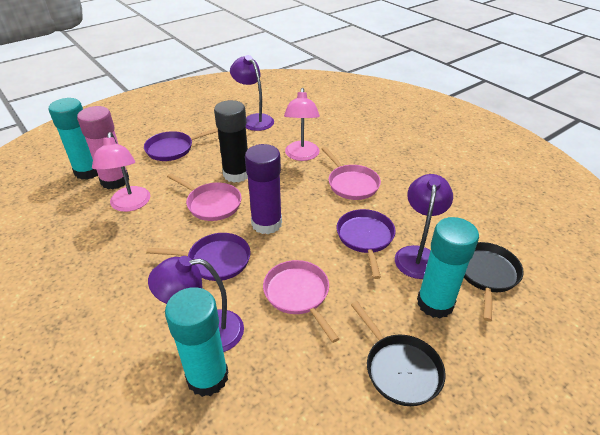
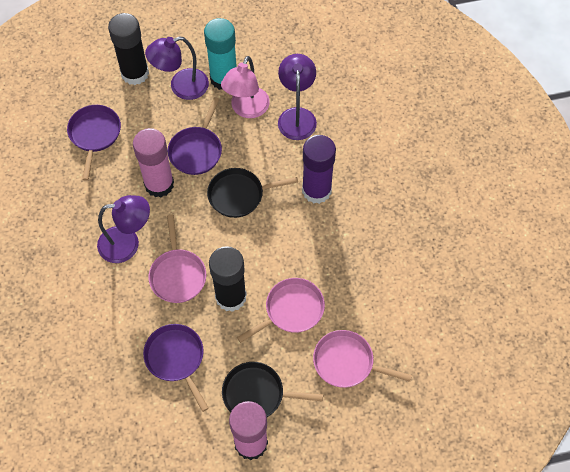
black glue stick: 1 -> 2
pink glue stick: 1 -> 2
pink lamp: 2 -> 1
turquoise glue stick: 3 -> 1

